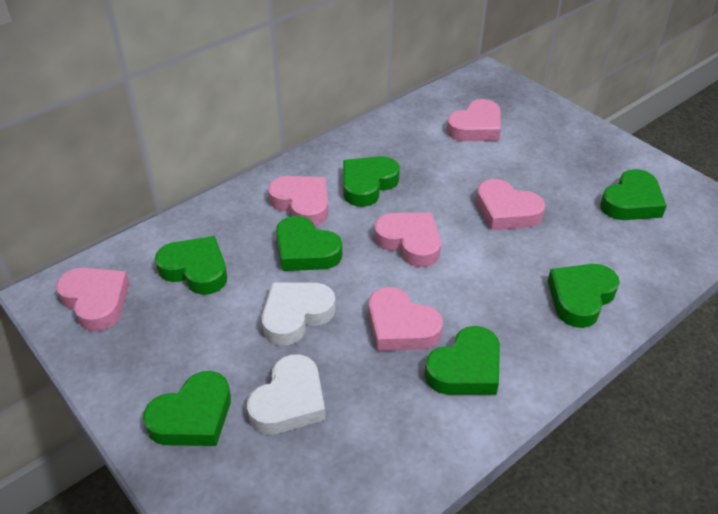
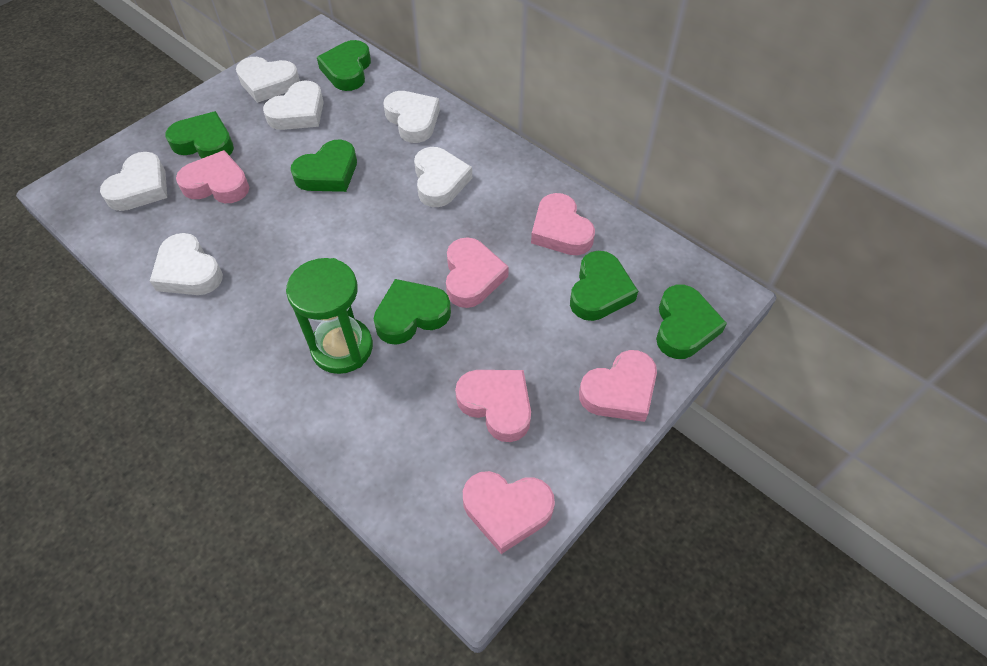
green heart: 7 -> 6
green hourglass: 0 -> 1
white heart: 2 -> 6

